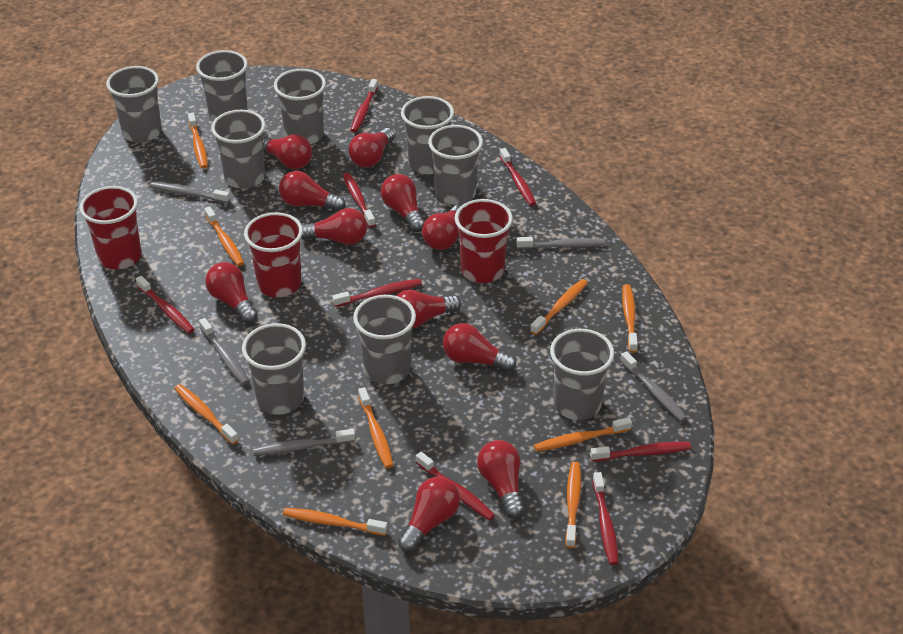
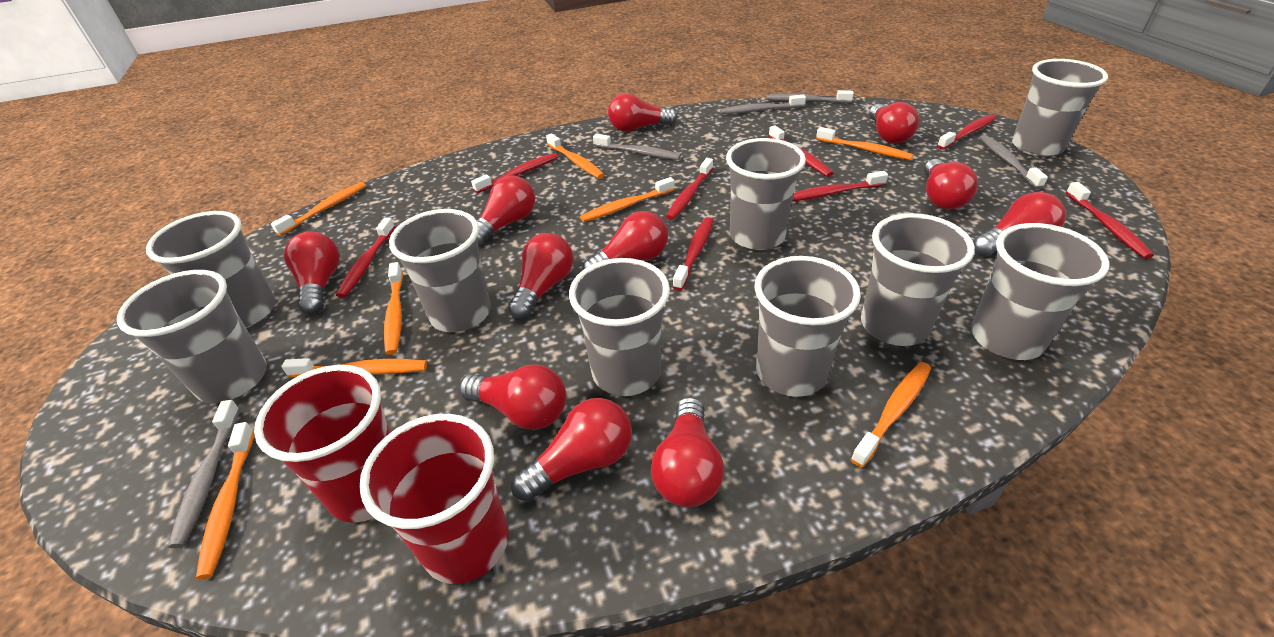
orange toothbrush: 9 -> 8
red cup: 3 -> 2

